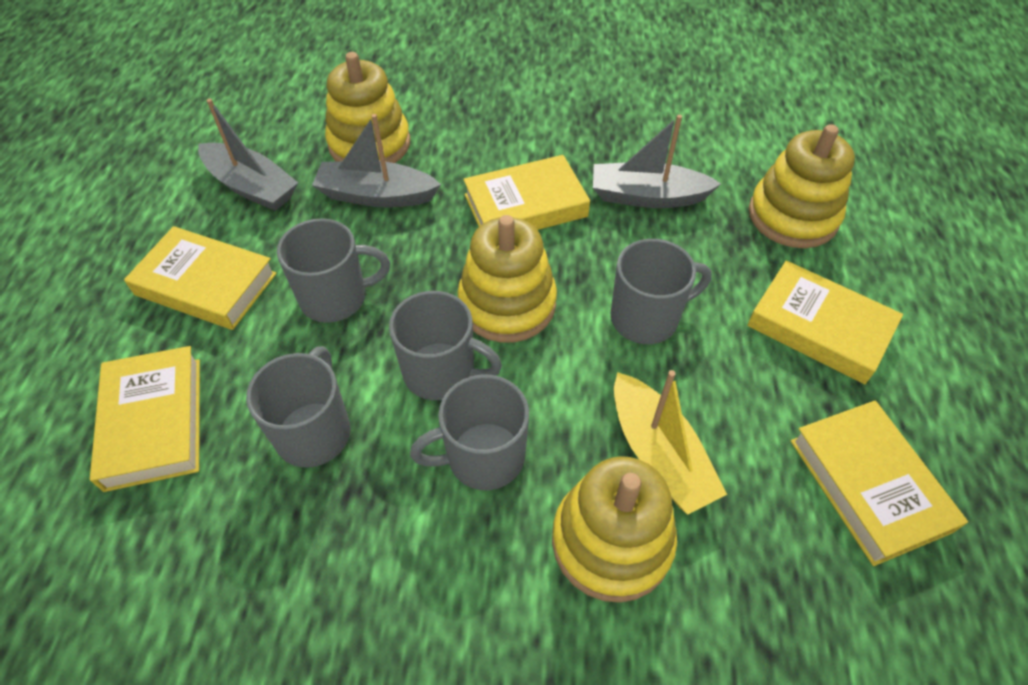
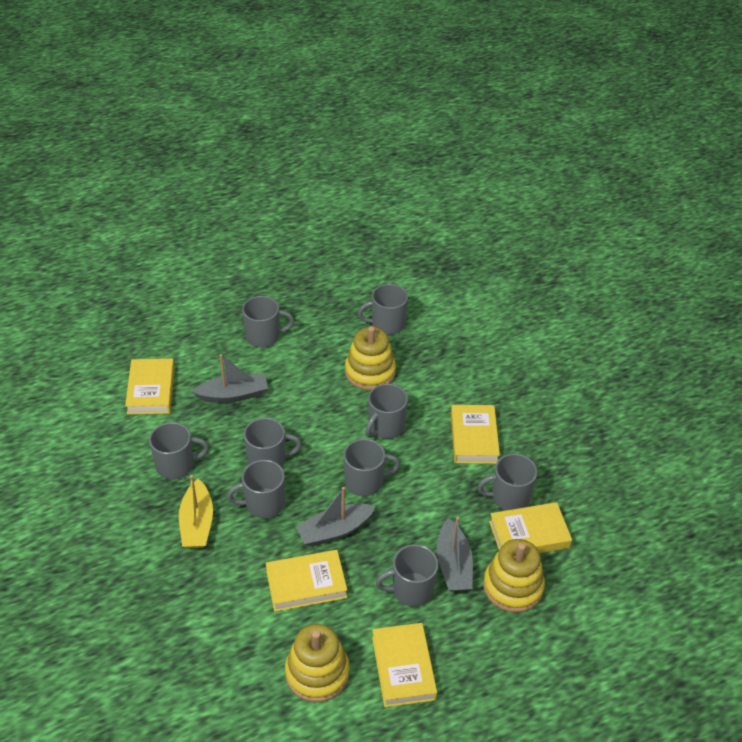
grey mug: 5 -> 9
yellow stacking toy: 4 -> 3

